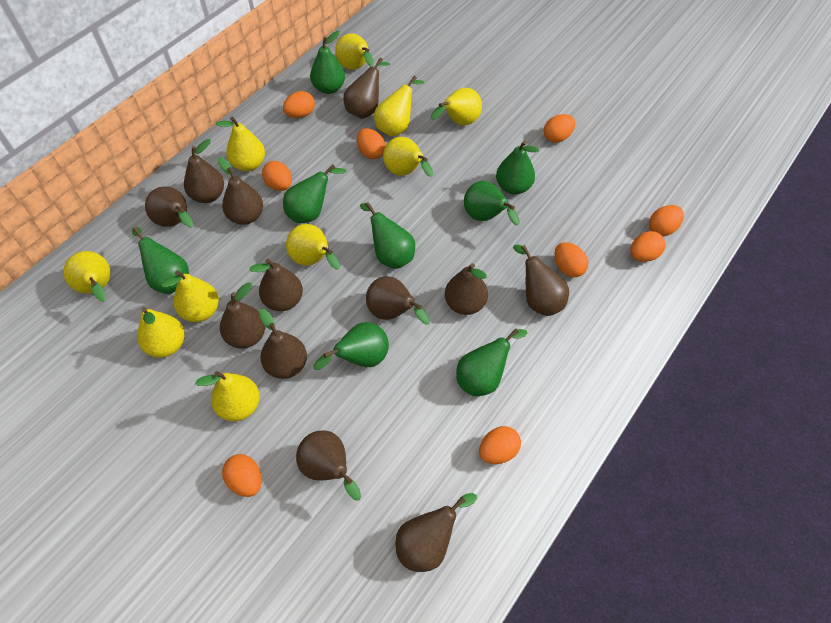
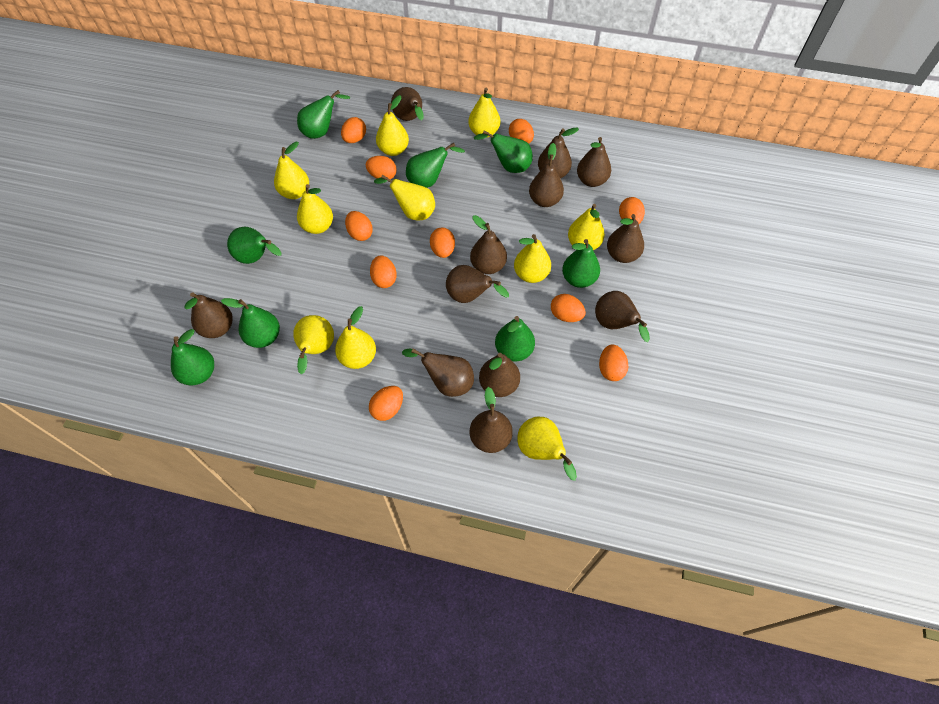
orange egg: 9 -> 10

